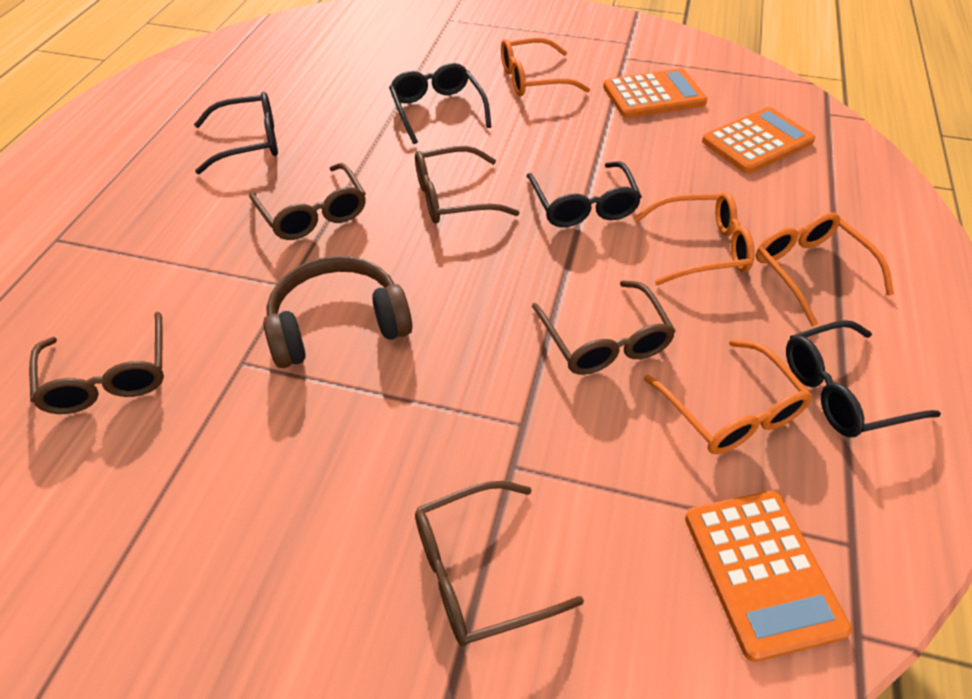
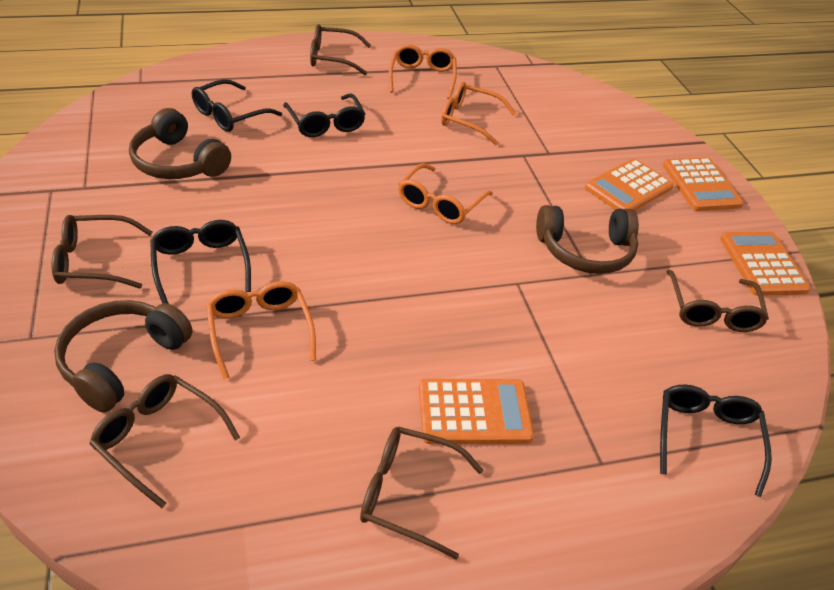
brown headphones: 1 -> 3
orange calculator: 3 -> 4

